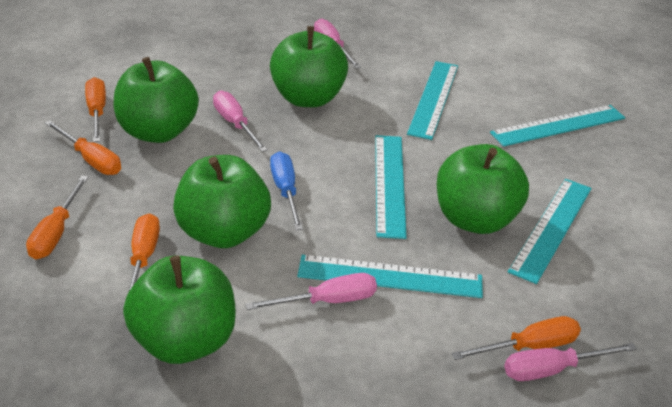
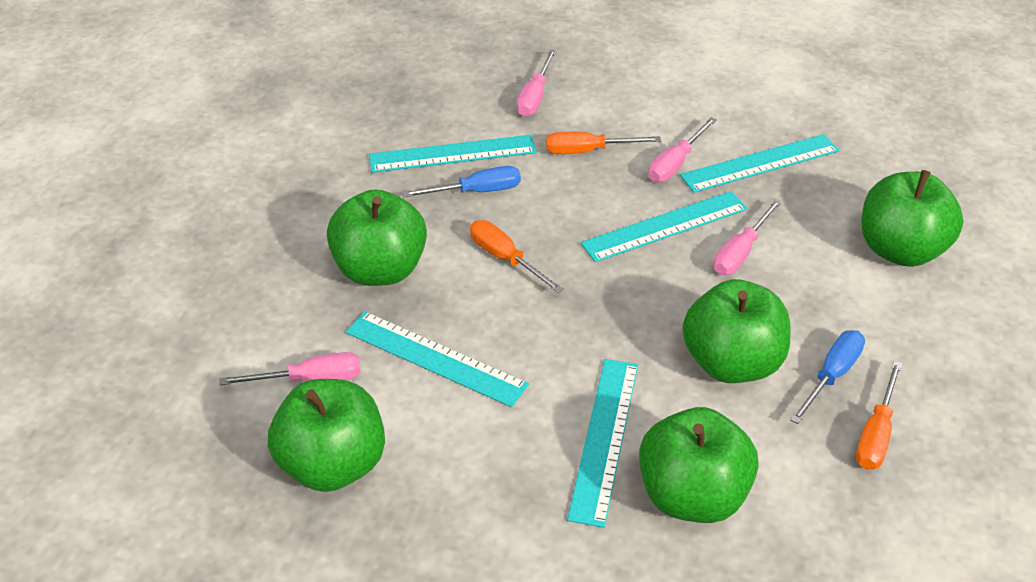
blue screwdriver: 1 -> 2
orange screwdriver: 5 -> 3

